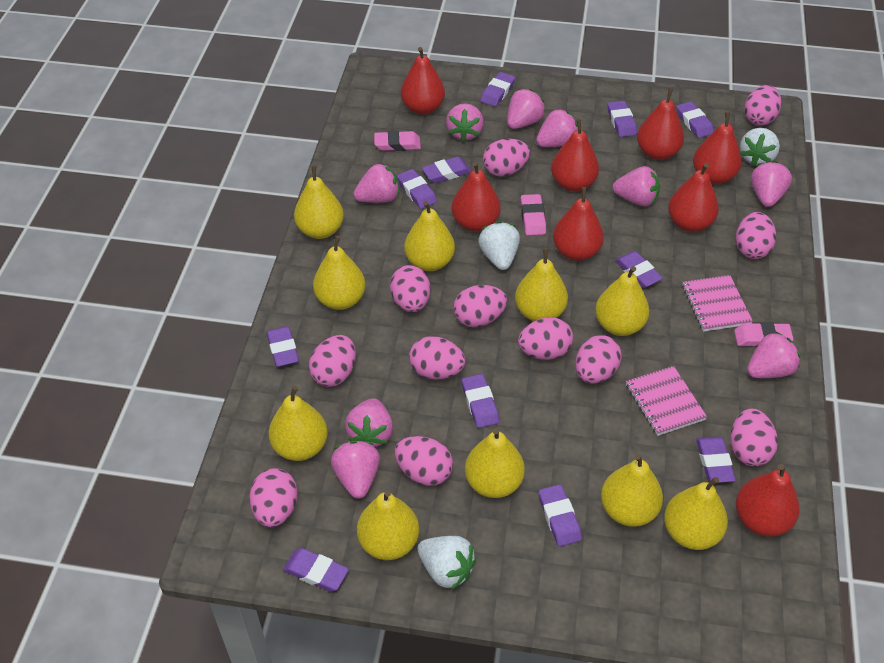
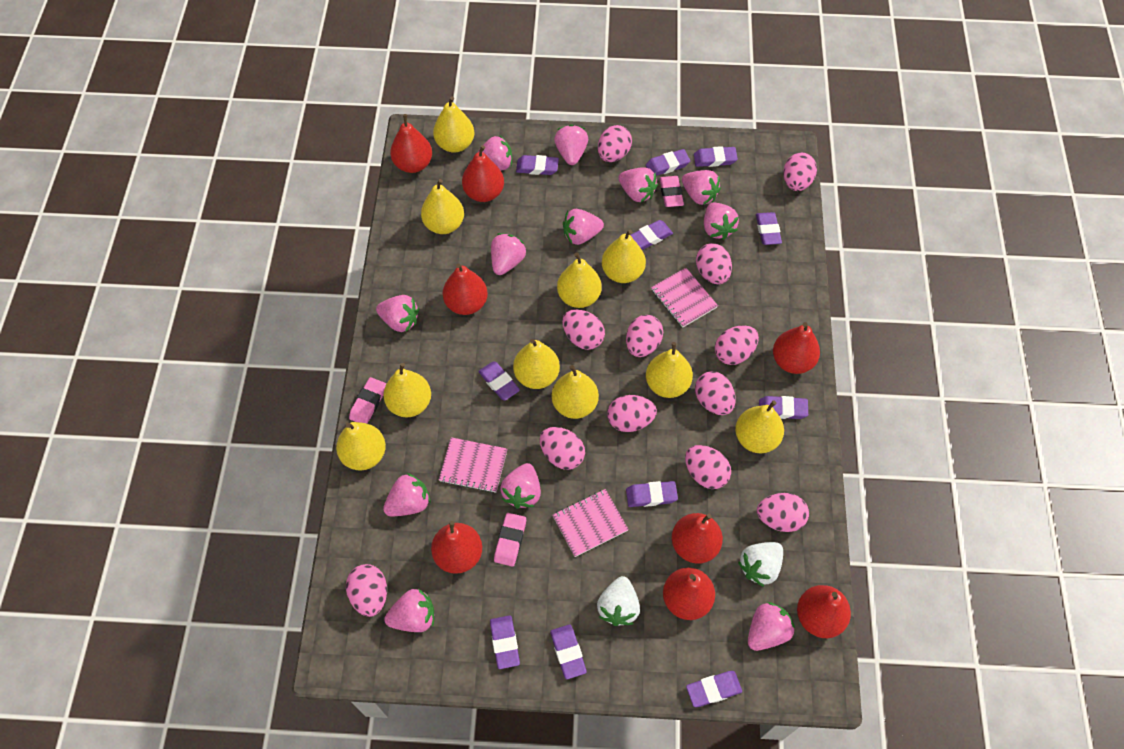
pink notebook: 2 -> 3
pink strawberry: 9 -> 12
white strawberry: 3 -> 2

